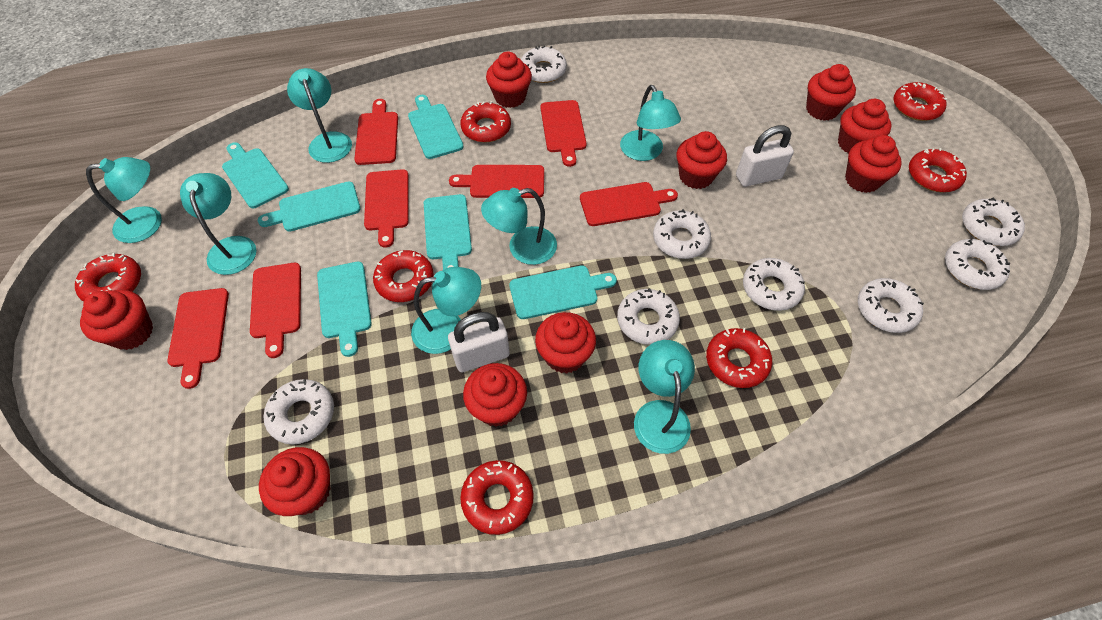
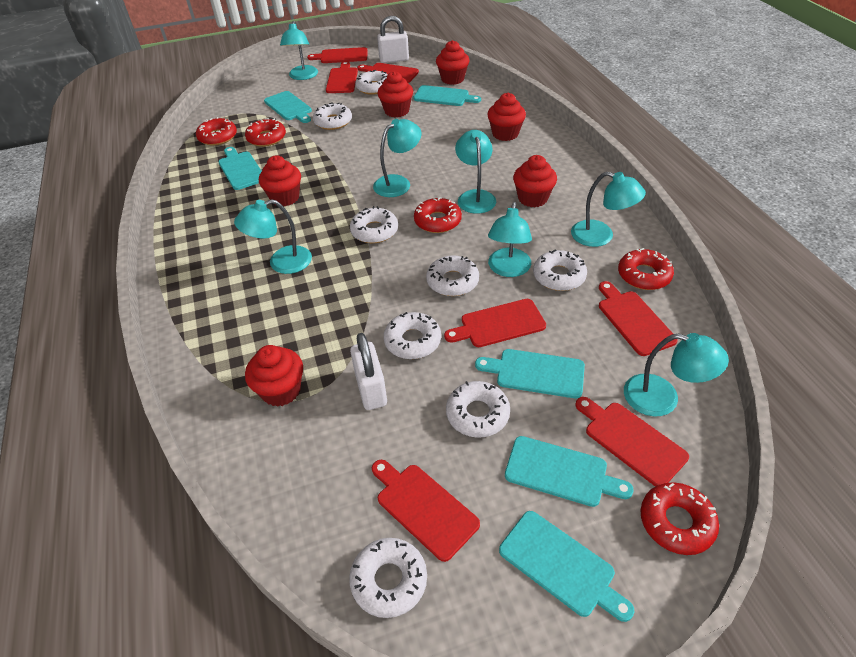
red cupcake: 9 -> 6
red donut: 7 -> 5

